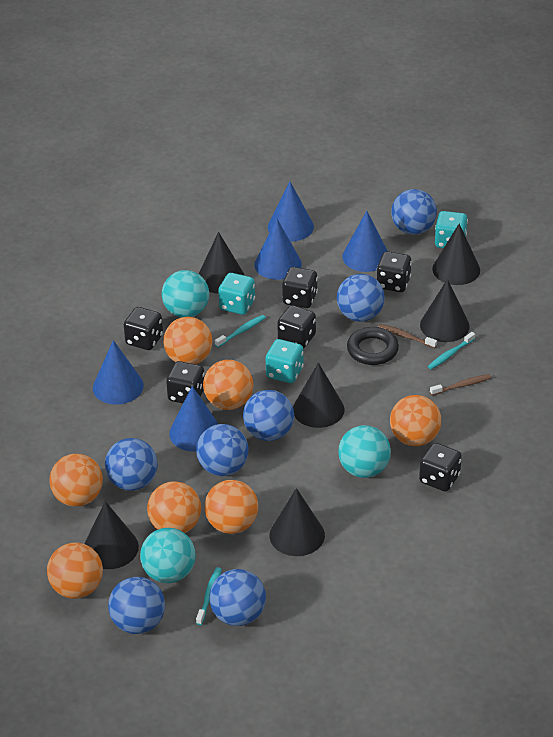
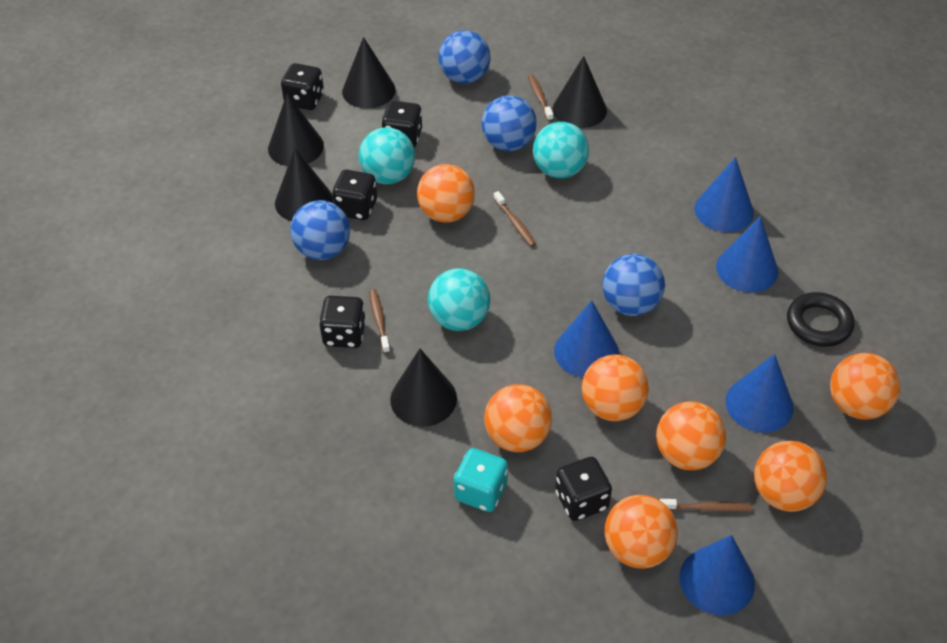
black cone: 6 -> 5
black dice: 6 -> 5
blue ball: 7 -> 4
brown toothbrush: 2 -> 4
turquoise dice: 3 -> 1
turquoise toothbrush: 3 -> 0

